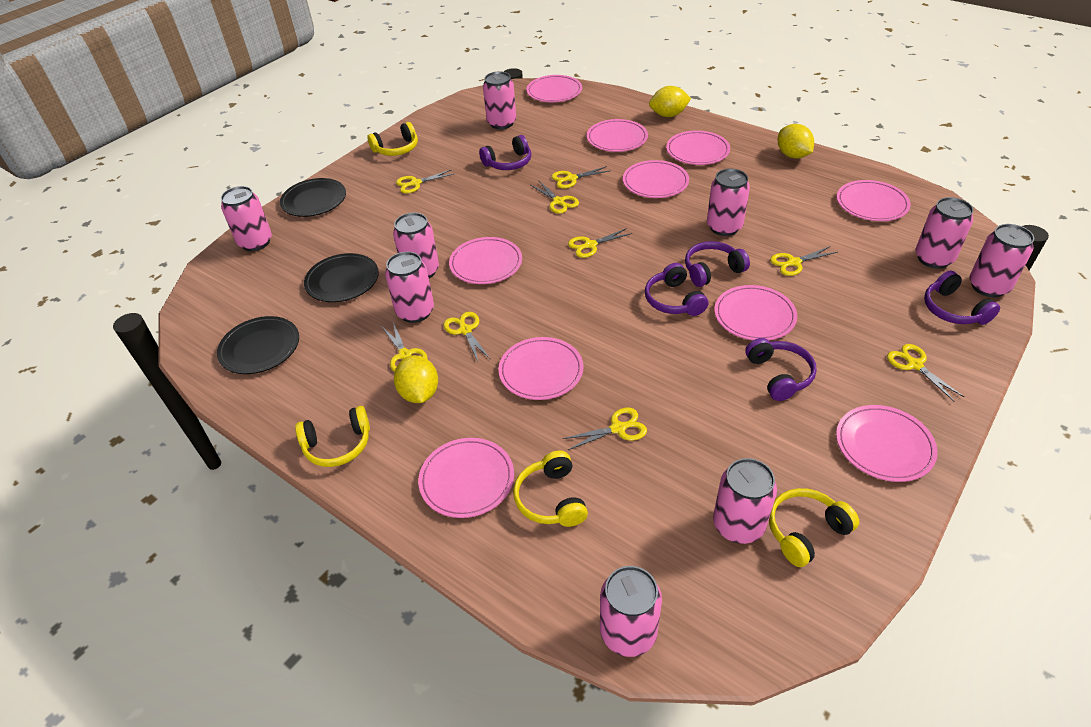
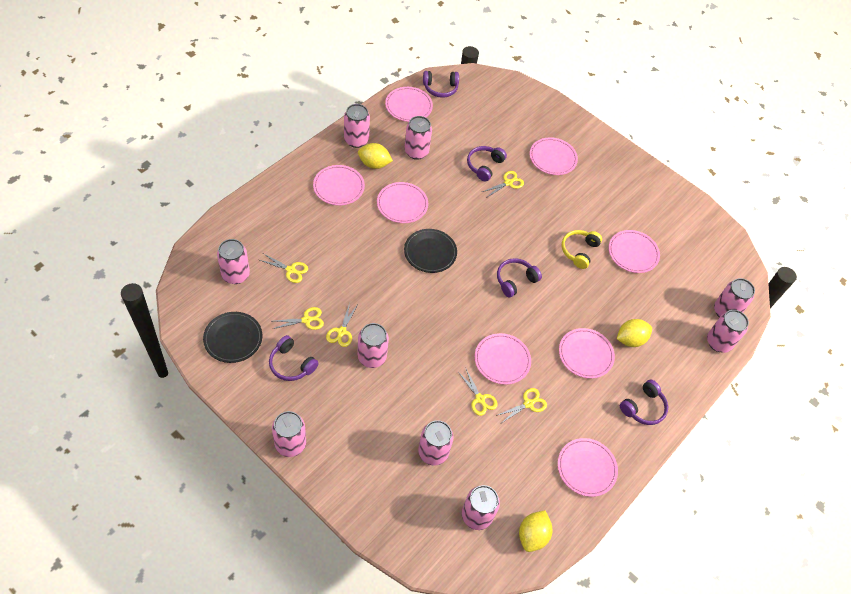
black plate: 3 -> 2
pink plate: 10 -> 8
yellow headphones: 4 -> 1
yellow scissors: 9 -> 6

